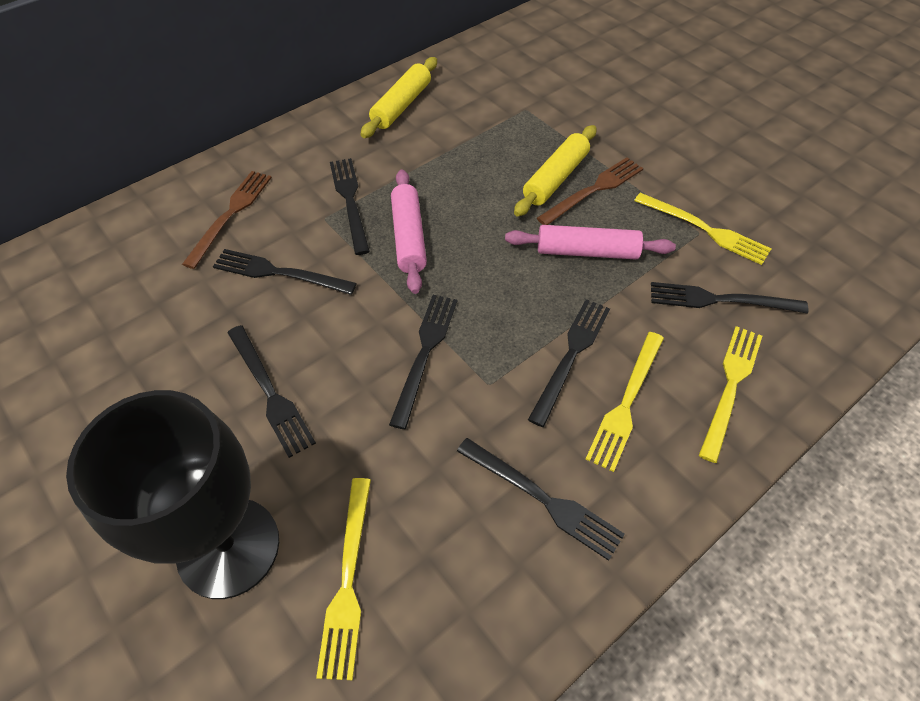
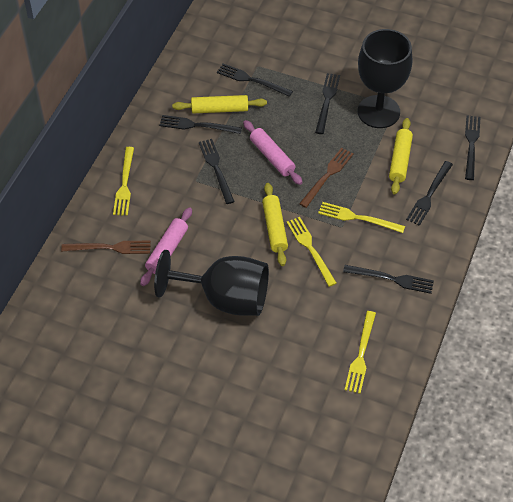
black goblet: 1 -> 2
yellow rolling pin: 2 -> 3

